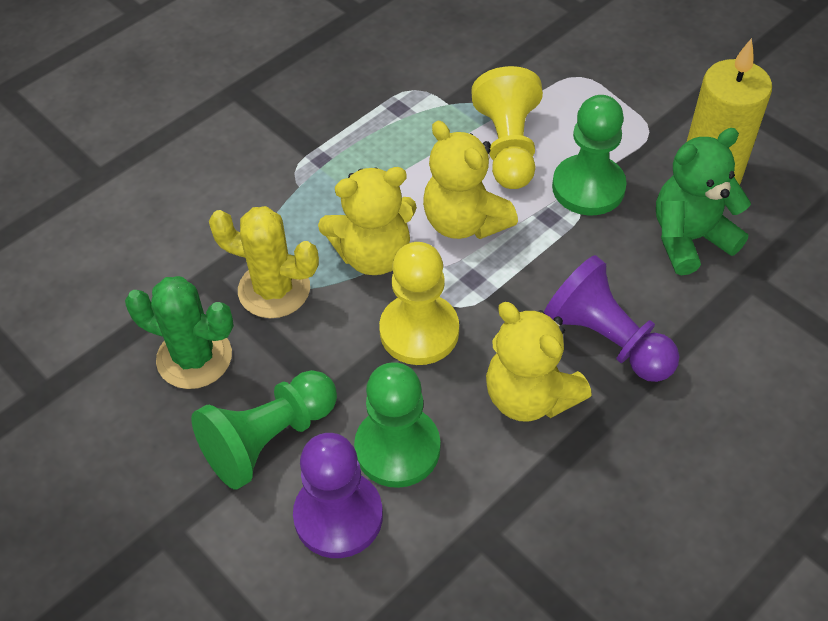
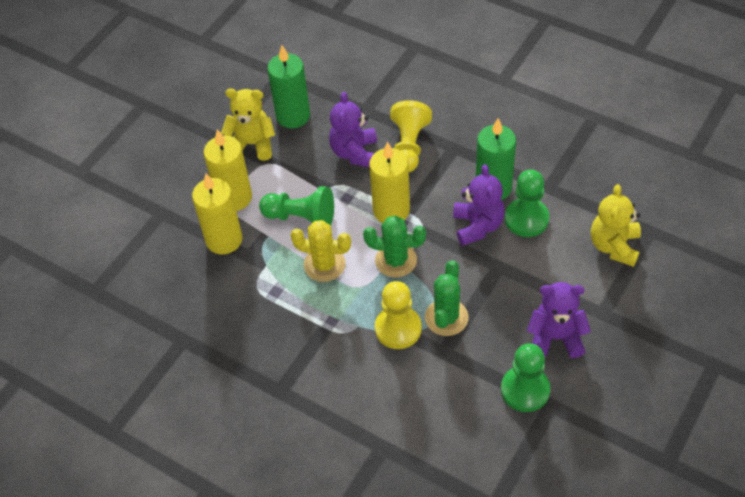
green cactus: 1 -> 2
green candle: 0 -> 2
green teddy bear: 1 -> 0
purple pawn: 2 -> 0
purple teddy bear: 0 -> 3
yellow candle: 1 -> 3
yellow teddy bear: 3 -> 2

